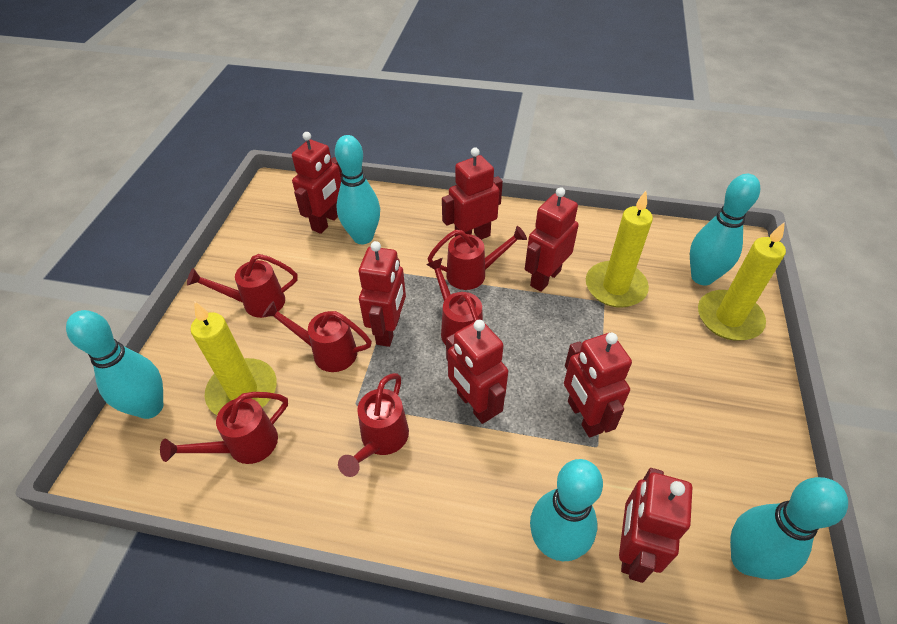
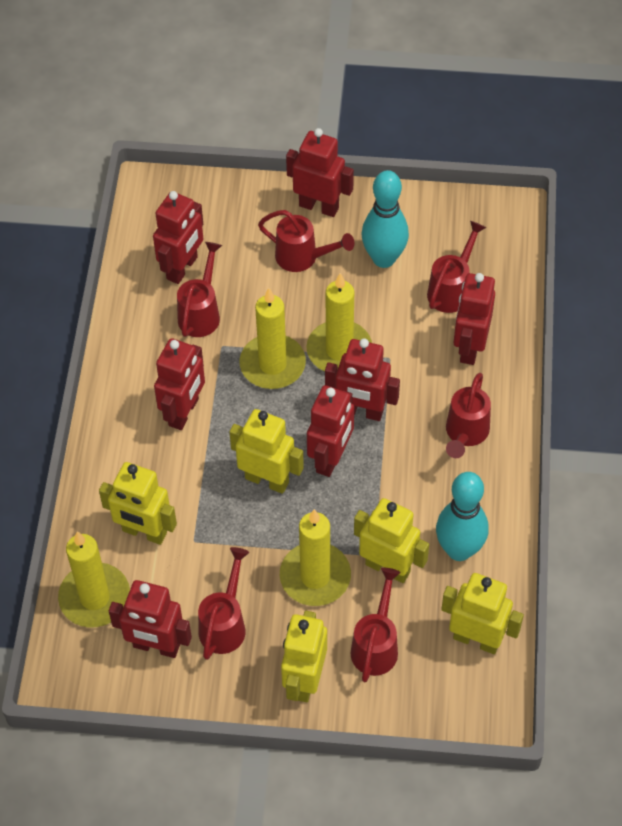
turquoise bowling pin: 5 -> 2
yellow candle: 3 -> 4
yellow robot: 0 -> 5

